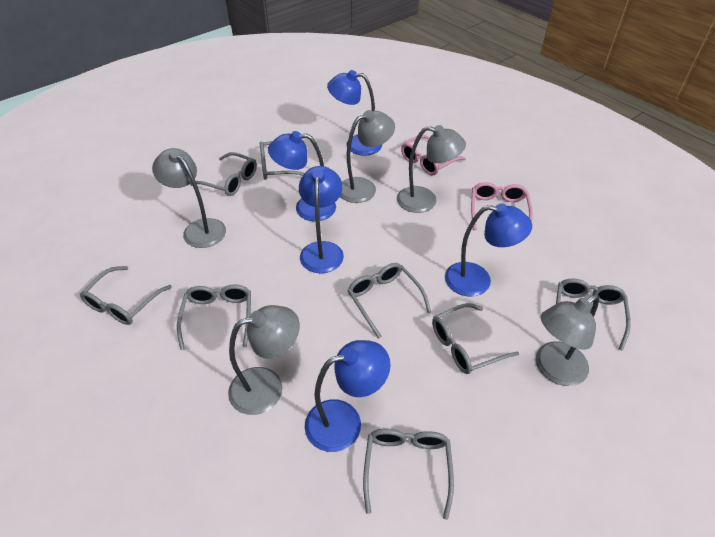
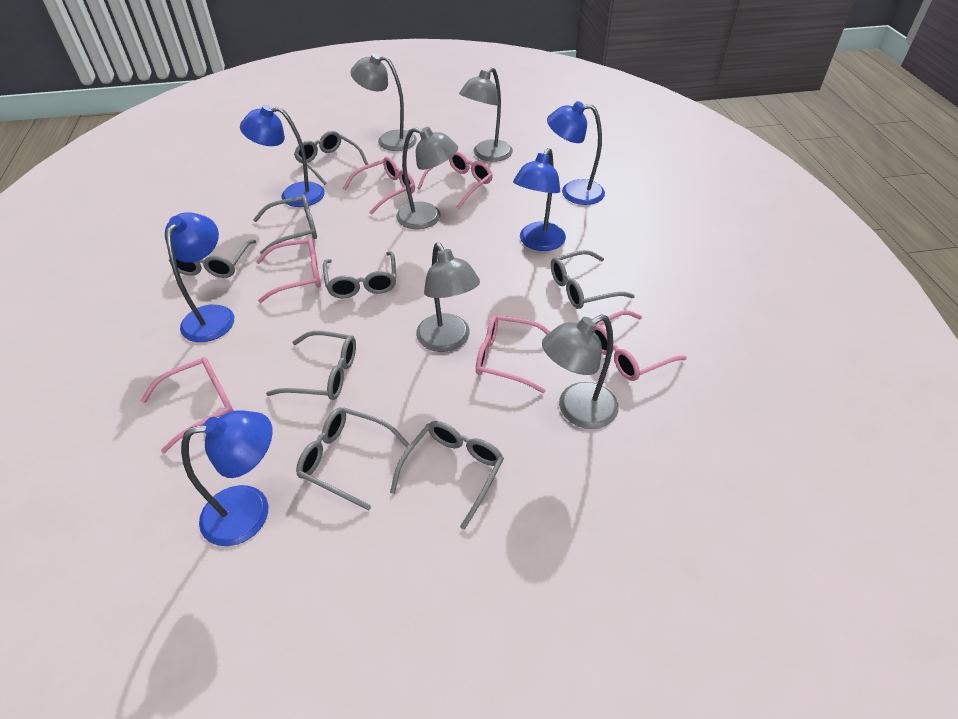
pink glasses: 2 -> 6

